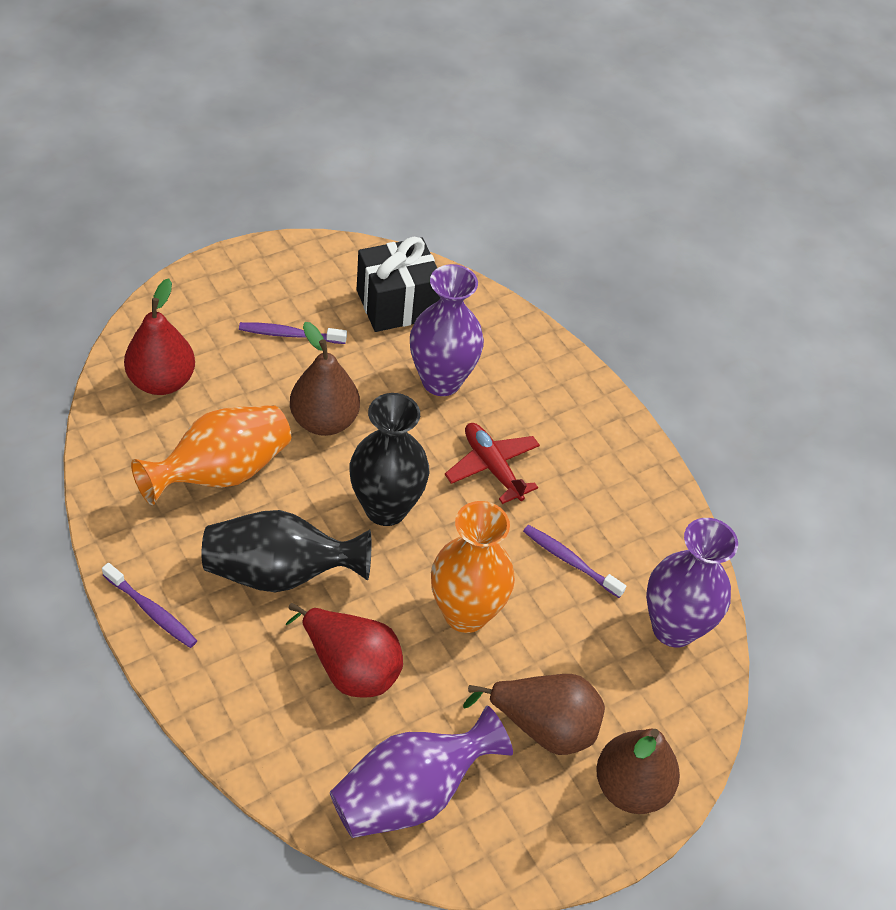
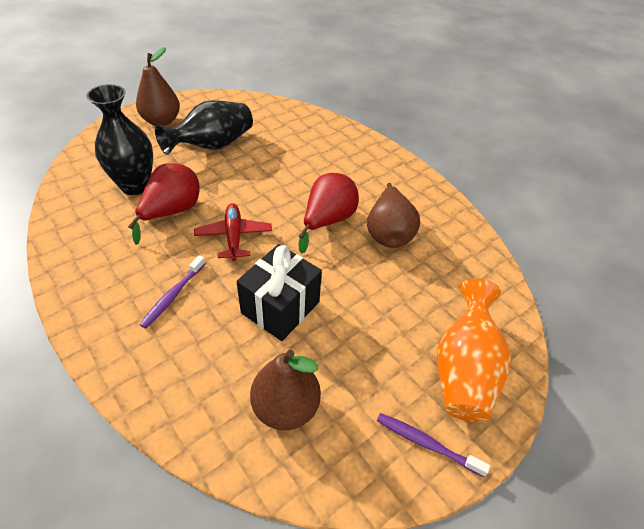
orange vase: 2 -> 1
purple toothbrush: 3 -> 2
purple vase: 3 -> 0

